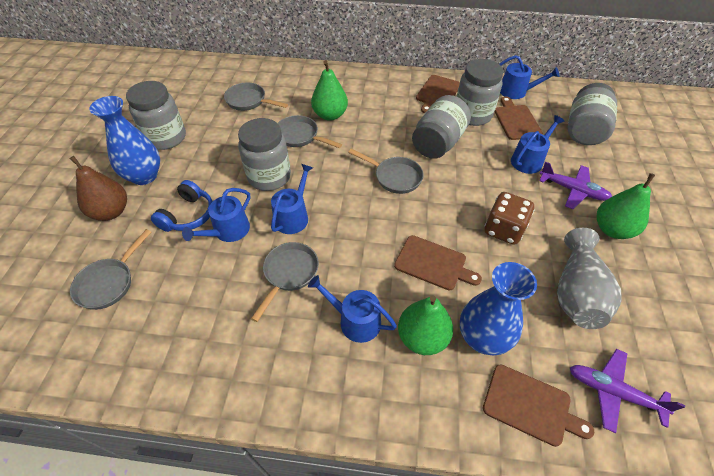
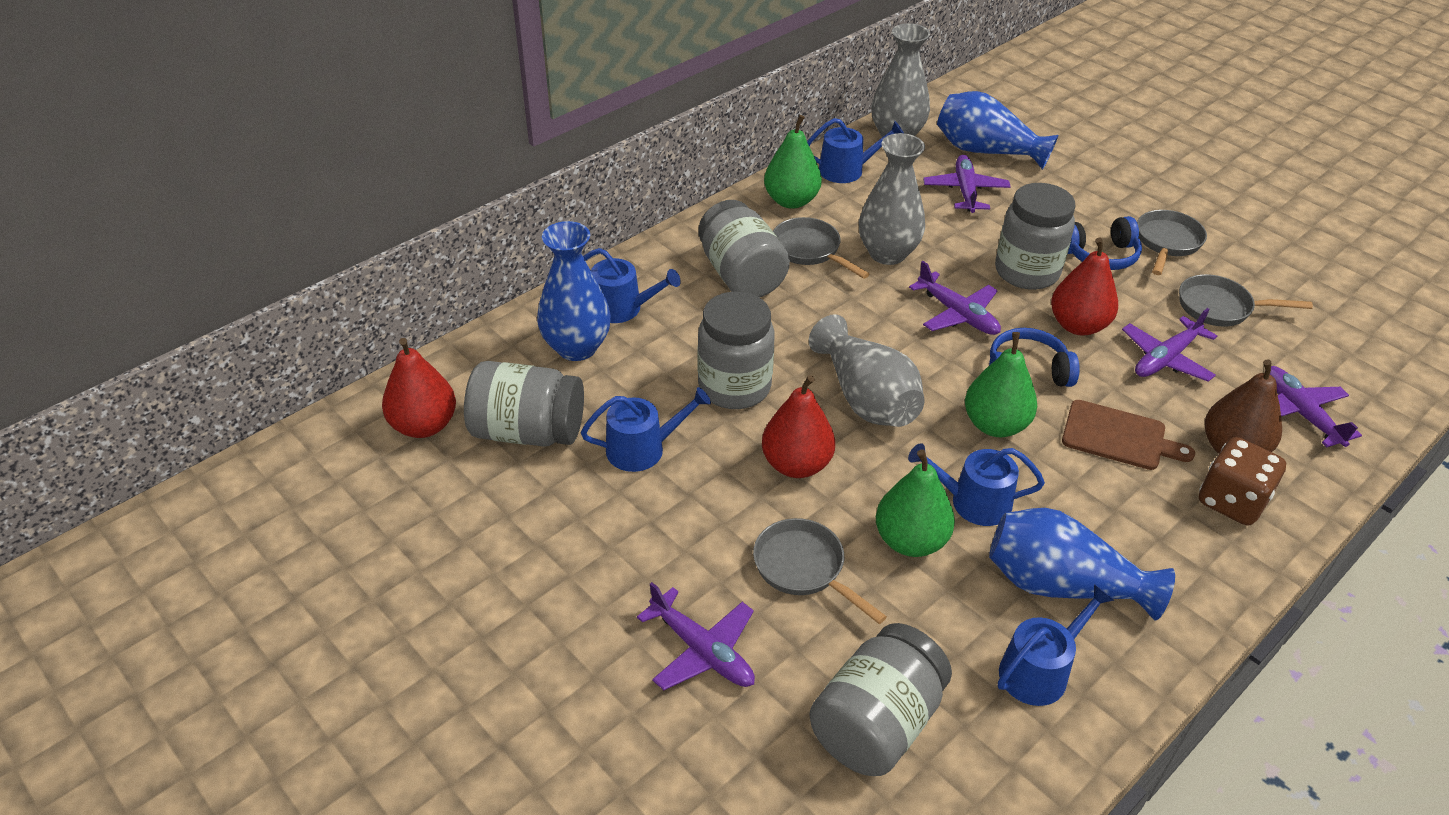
blue headphones: 1 -> 2
blue vase: 2 -> 3
brown cutting board: 4 -> 1
grey pan: 5 -> 4
grey vase: 1 -> 3
purple plane: 2 -> 5
red pear: 0 -> 3

